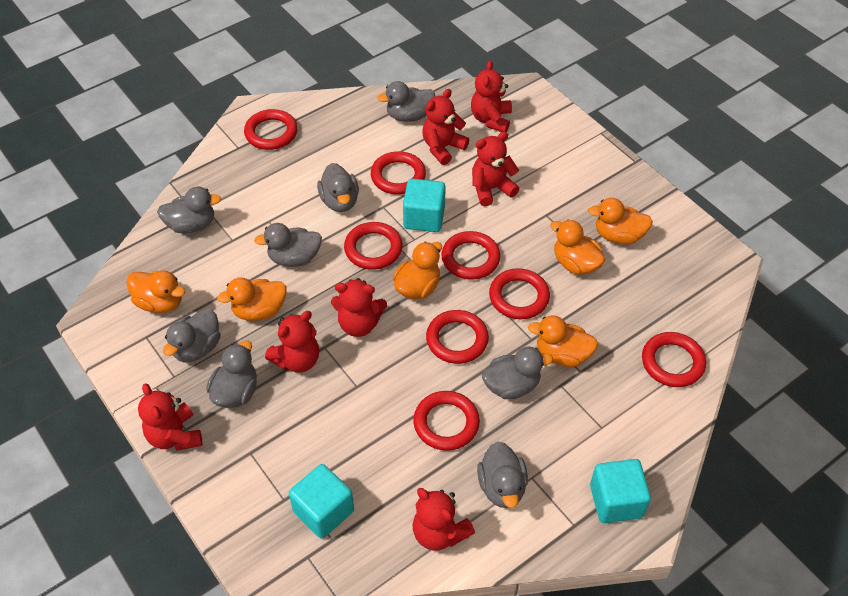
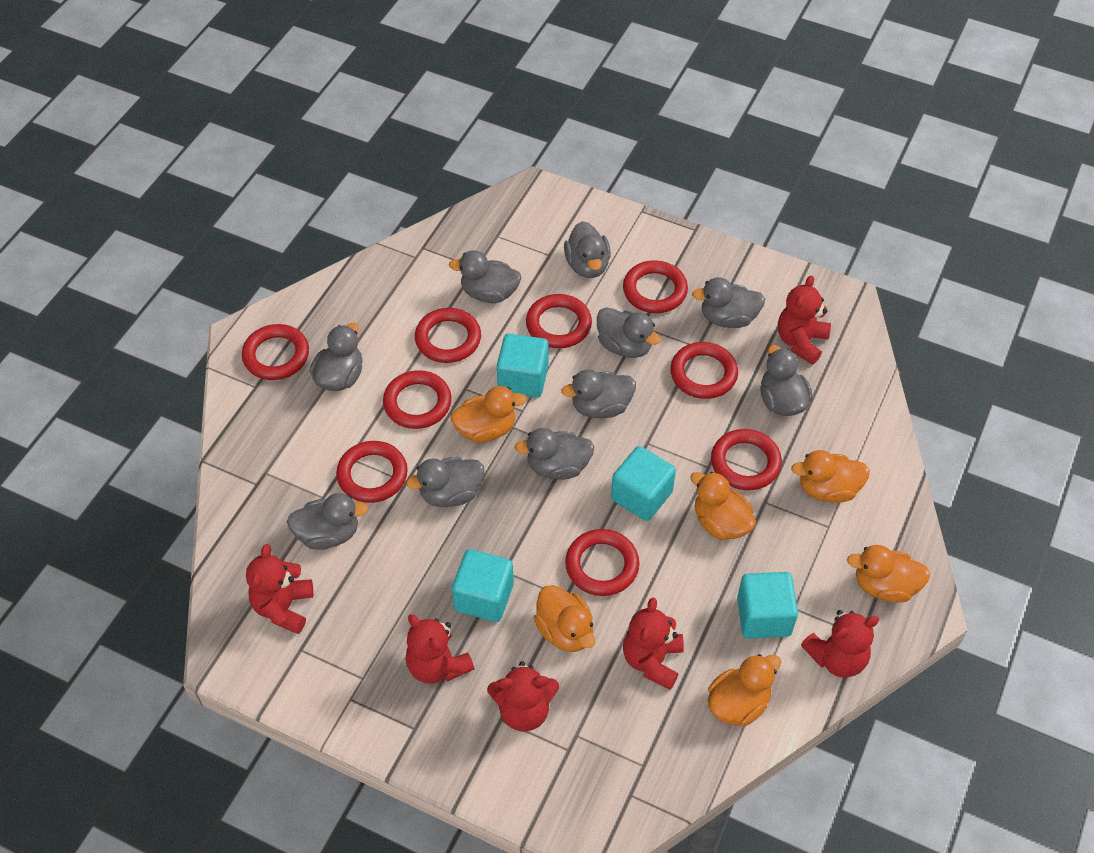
grey duck: 8 -> 10
red ring: 8 -> 9
red teddy bear: 7 -> 6
turquoise cube: 3 -> 4

